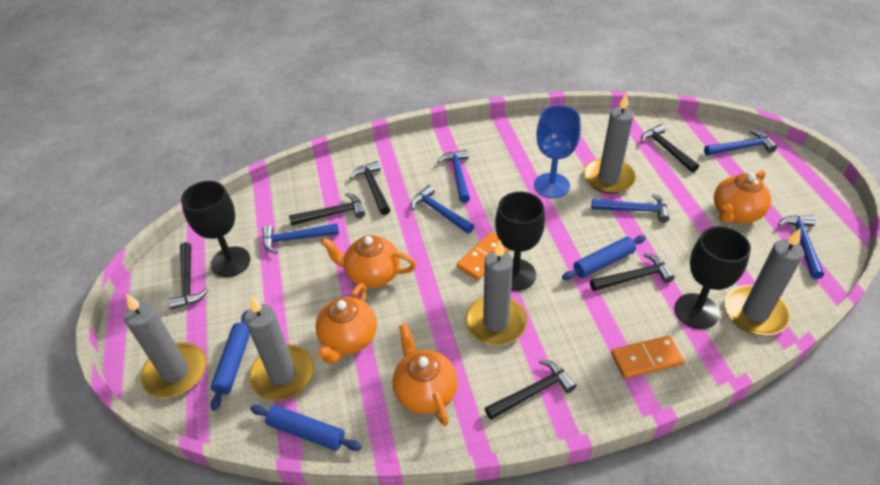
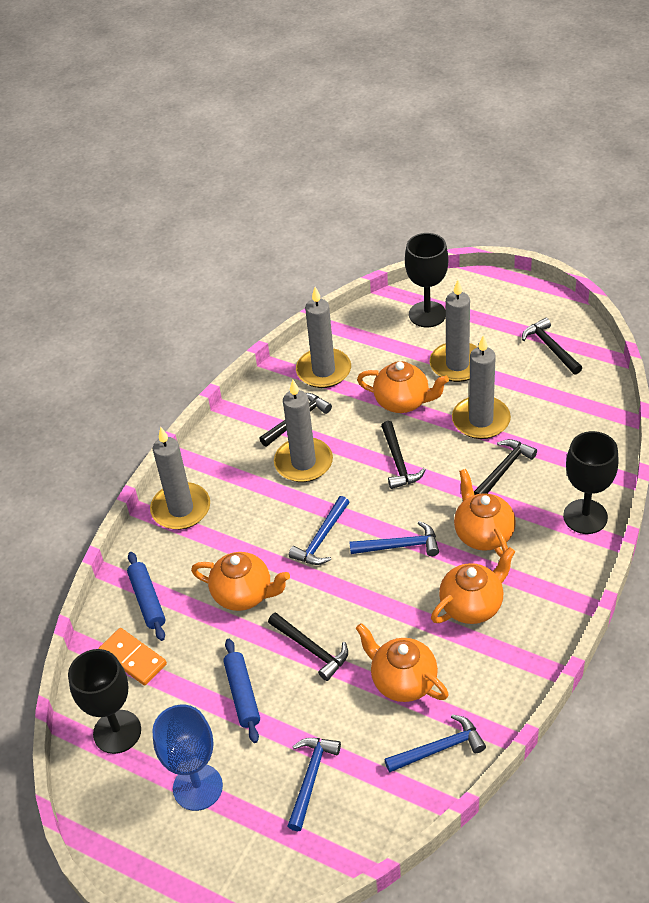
black hammer: 6 -> 5
blue hammer: 6 -> 4
blue rolling pin: 3 -> 2
orange domino: 2 -> 1
orange teapot: 4 -> 5

